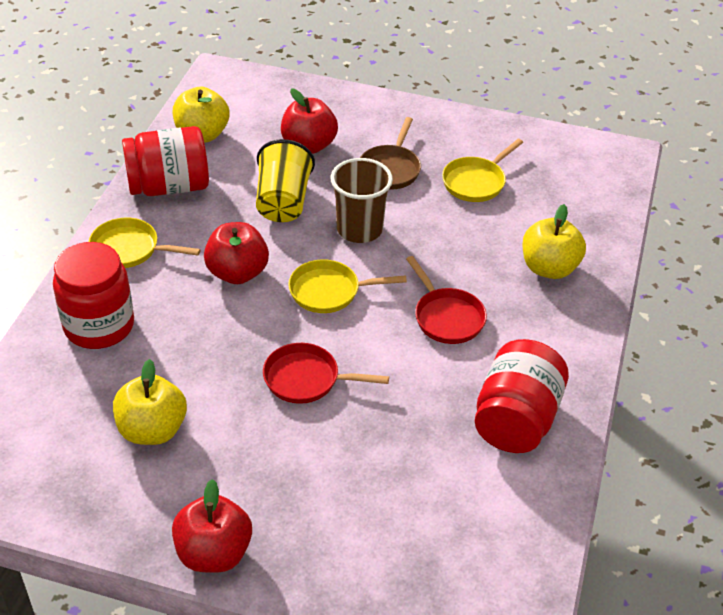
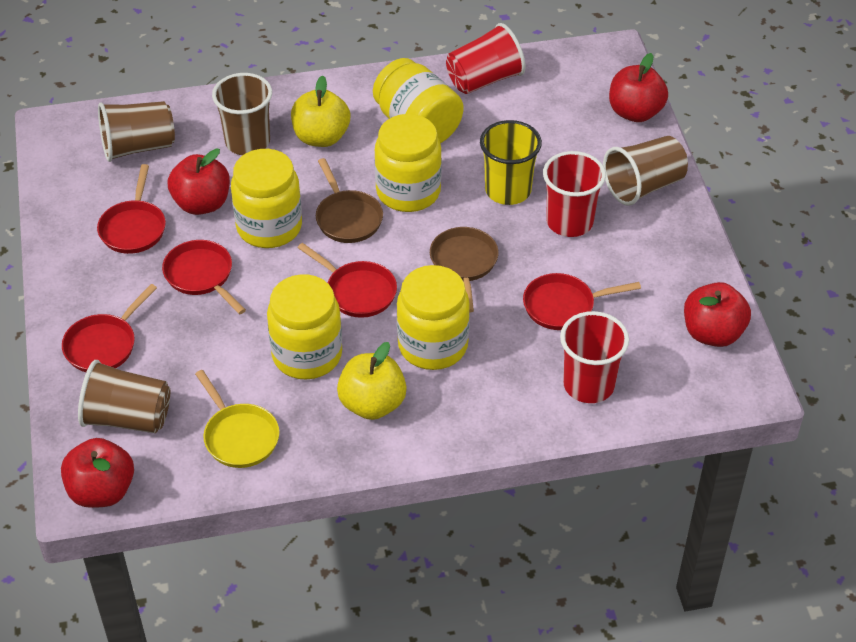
brown cup: 1 -> 4
brown pan: 1 -> 2
red apple: 3 -> 4
red cup: 0 -> 3
red jar: 3 -> 0
red pan: 2 -> 5
yellow apple: 3 -> 2
yellow jar: 0 -> 5
yellow pan: 3 -> 1

